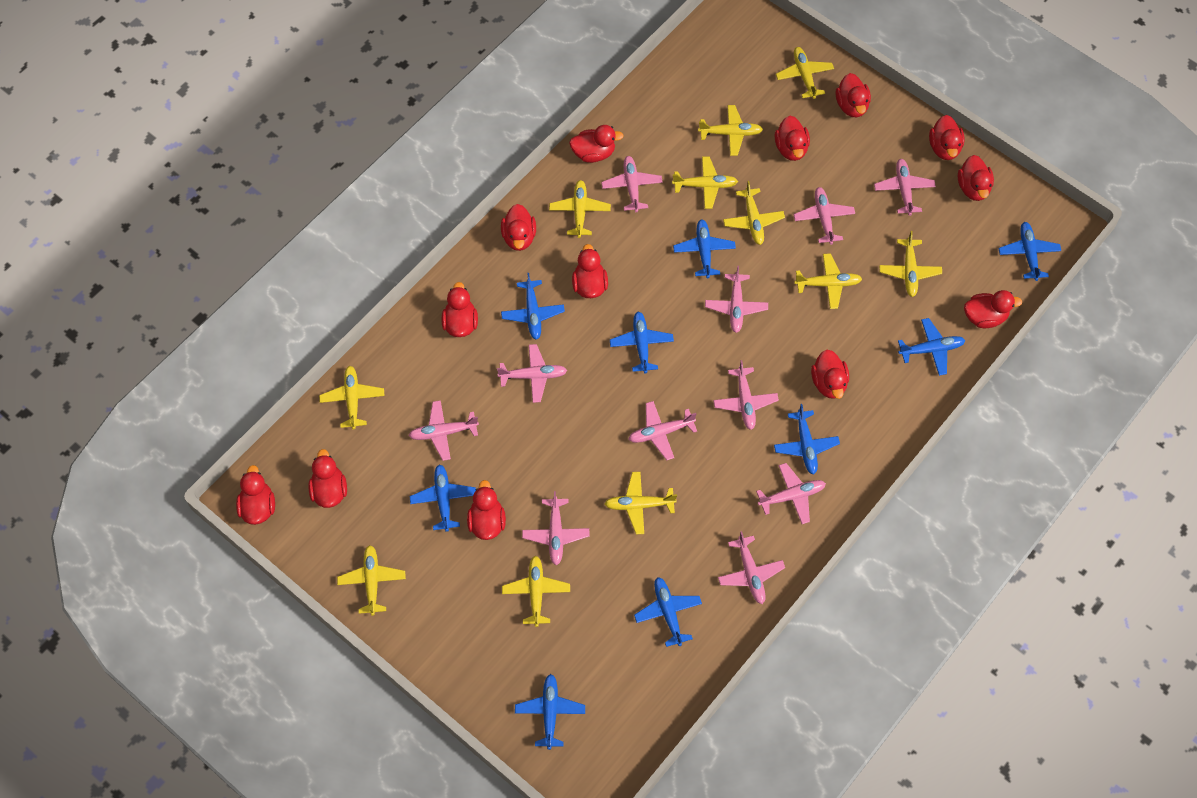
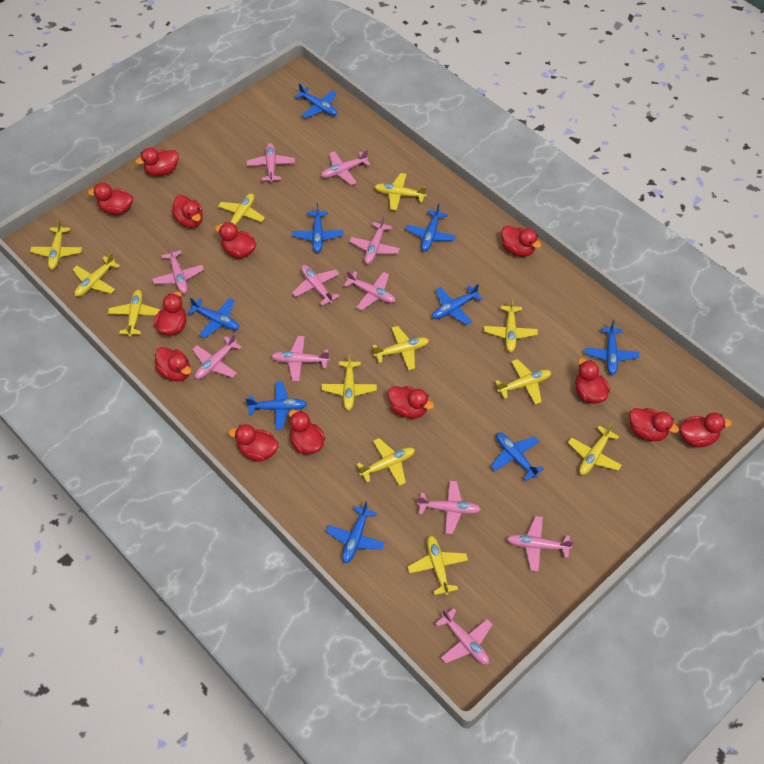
yellow plane: 11 -> 12

